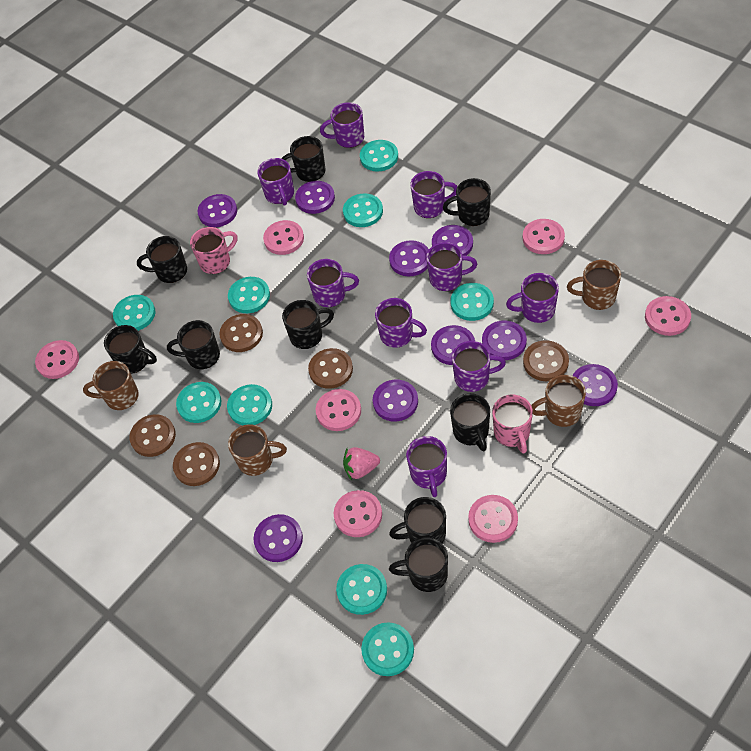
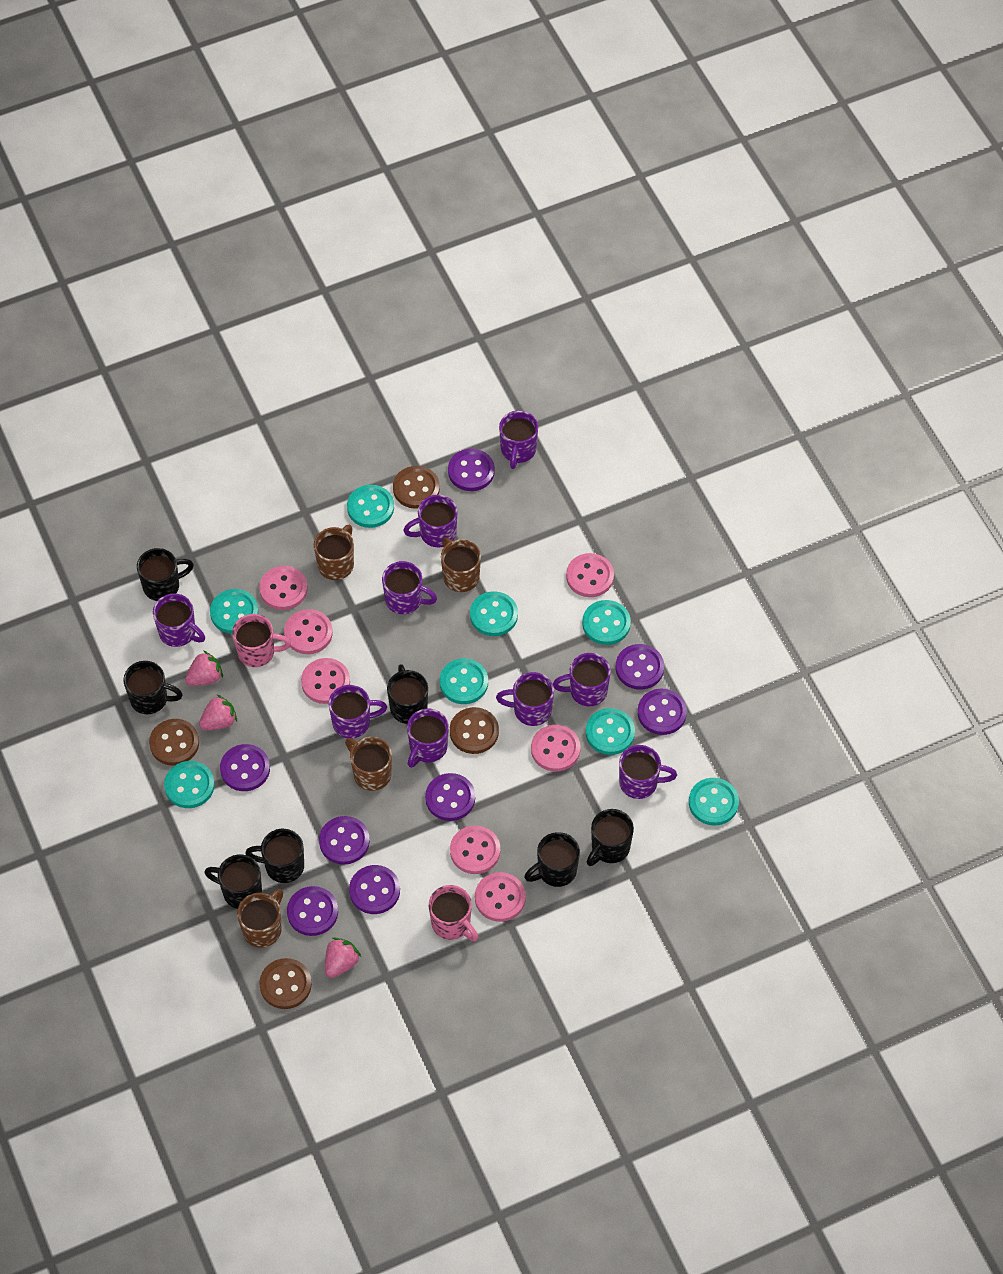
black mug: 9 -> 7
brown button: 5 -> 4
pink strawberry: 1 -> 3
purple button: 9 -> 8
turquoise button: 9 -> 8

